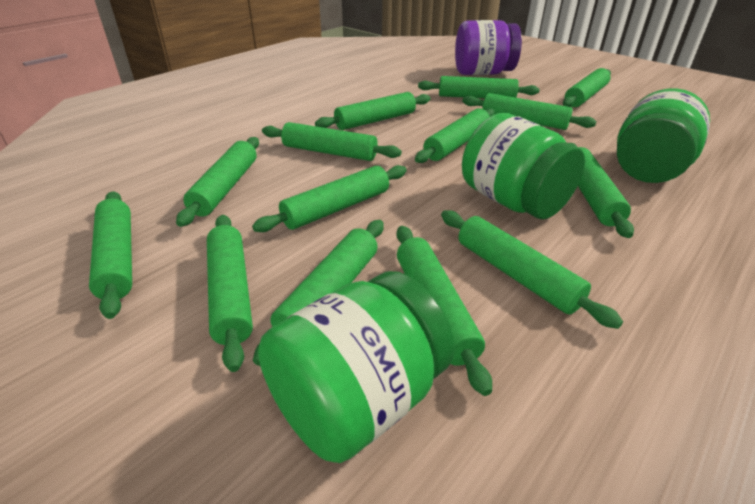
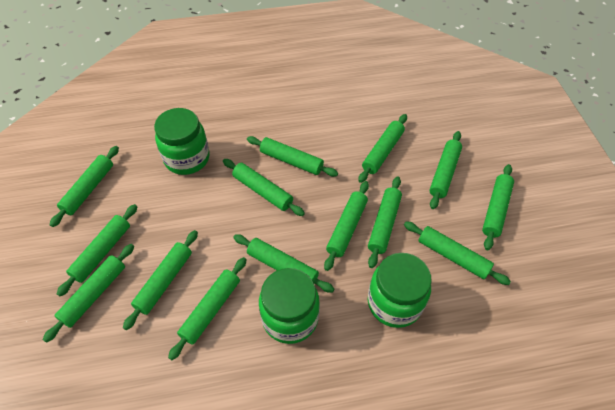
purple jar: 1 -> 0

